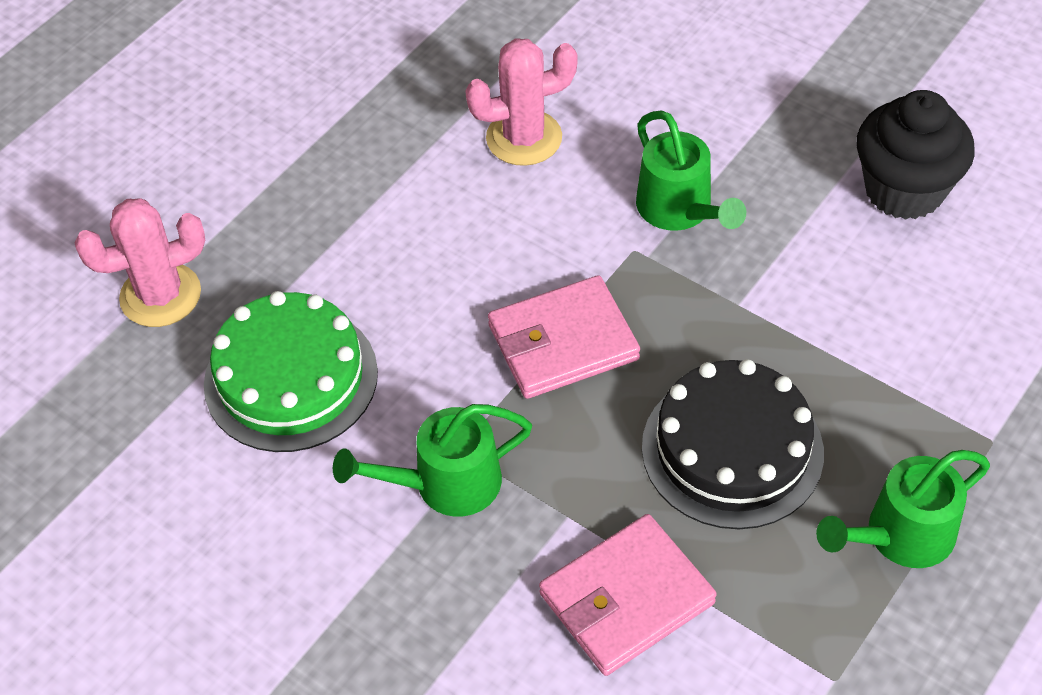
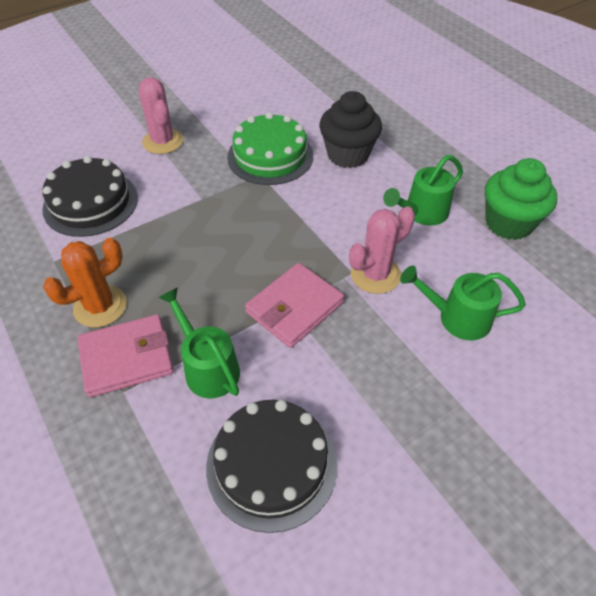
black cake: 1 -> 2
green cupcake: 0 -> 1
orange cactus: 0 -> 1

